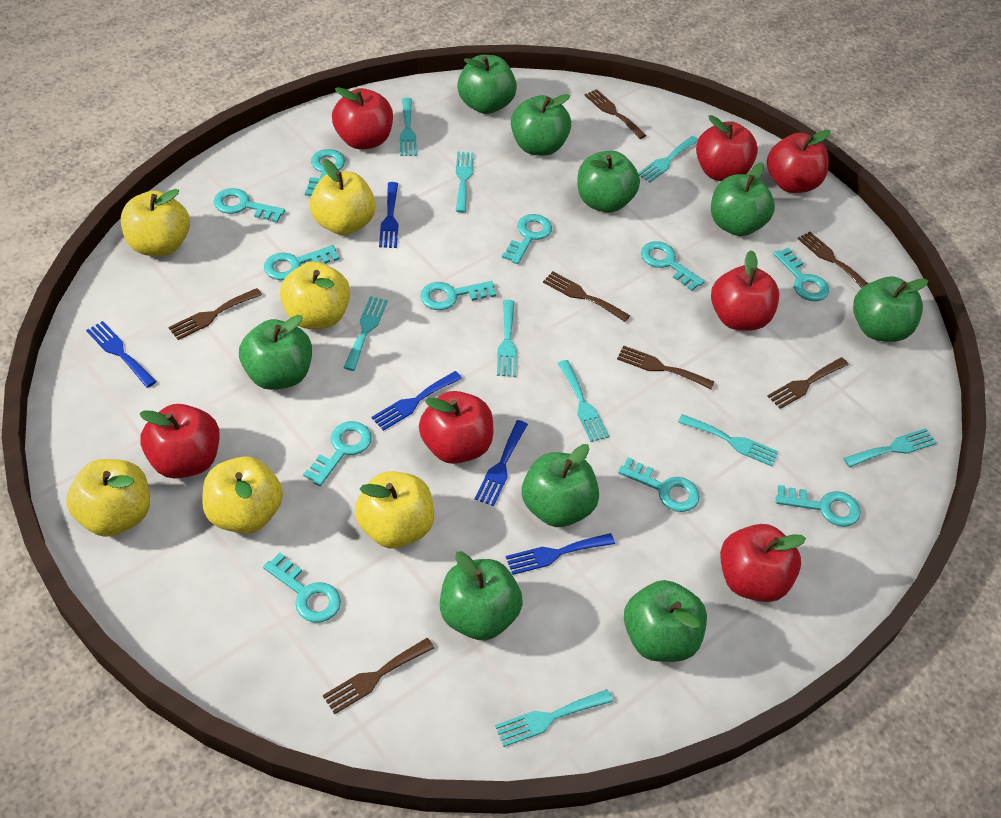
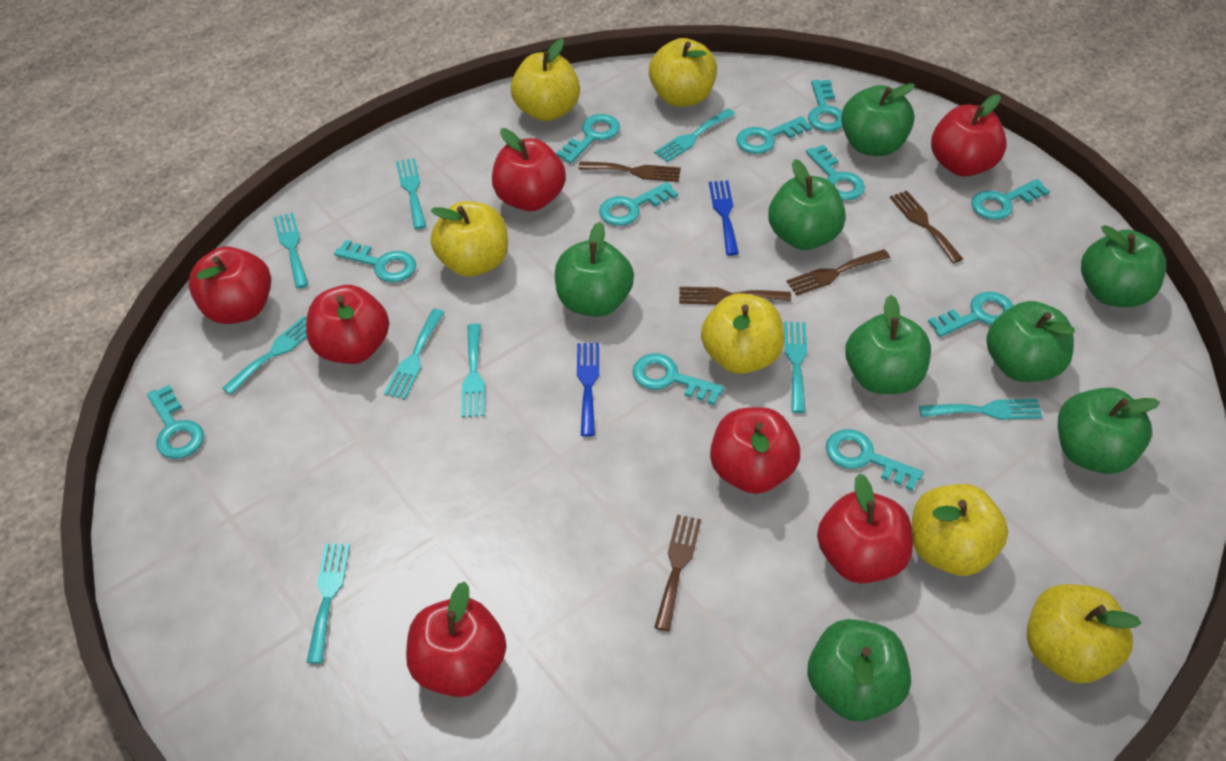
blue fork: 5 -> 2
brown fork: 7 -> 5
green apple: 9 -> 8

